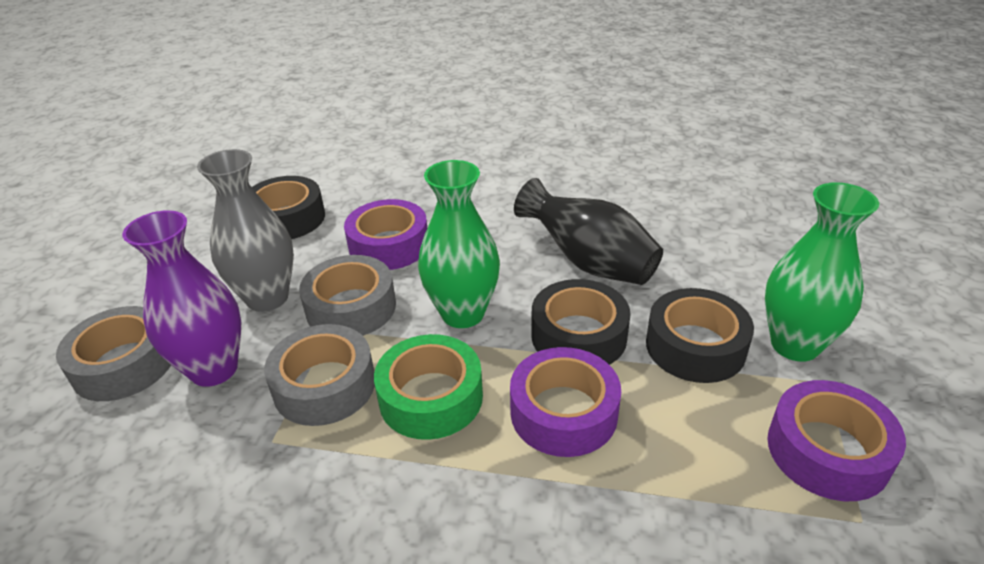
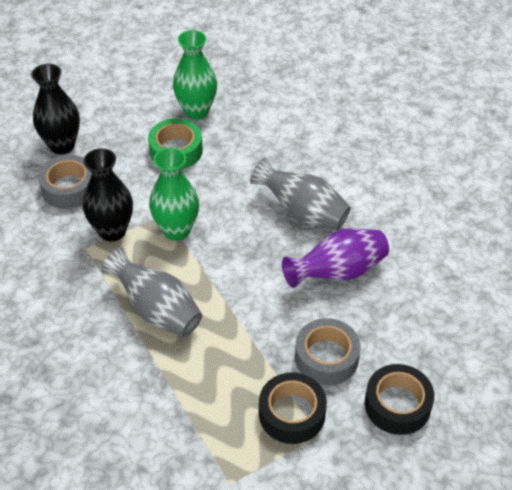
black tape: 3 -> 2
black vase: 1 -> 2
grey tape: 3 -> 2
grey vase: 1 -> 2
purple tape: 3 -> 0

